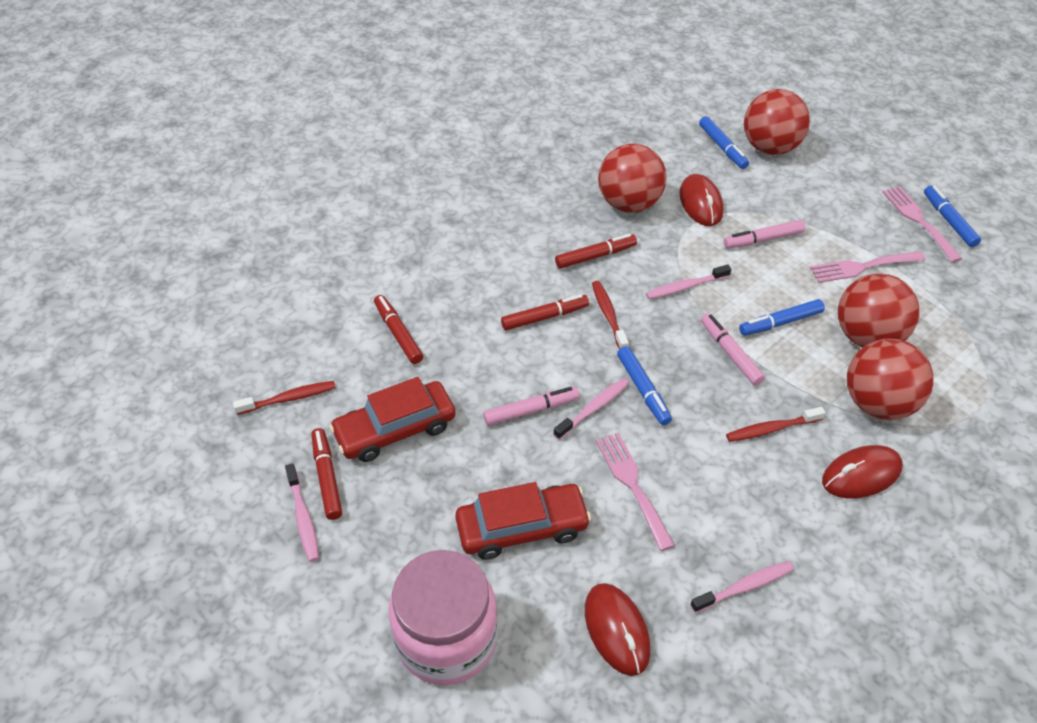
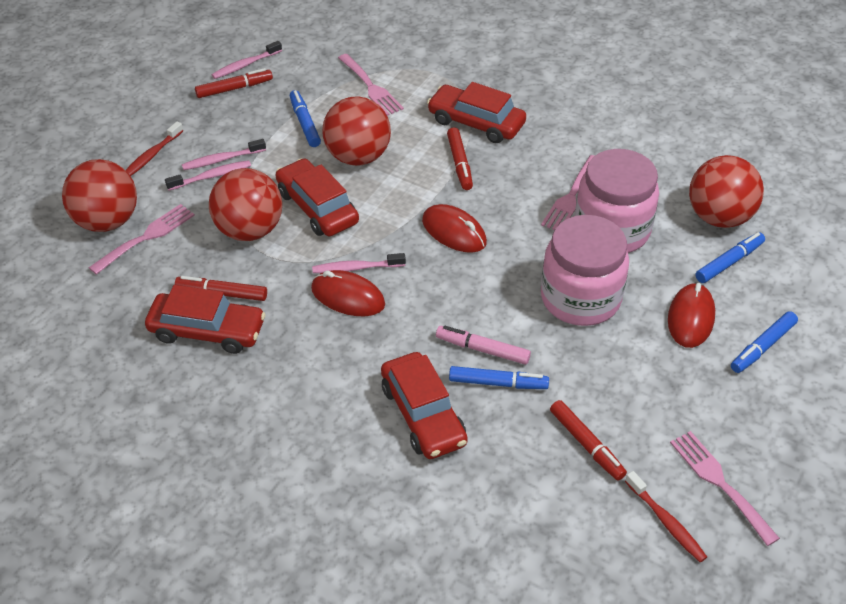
pink fork: 3 -> 4
pink jar: 1 -> 2
pink marker: 3 -> 1
red car: 2 -> 4
red toothbrush: 3 -> 2

